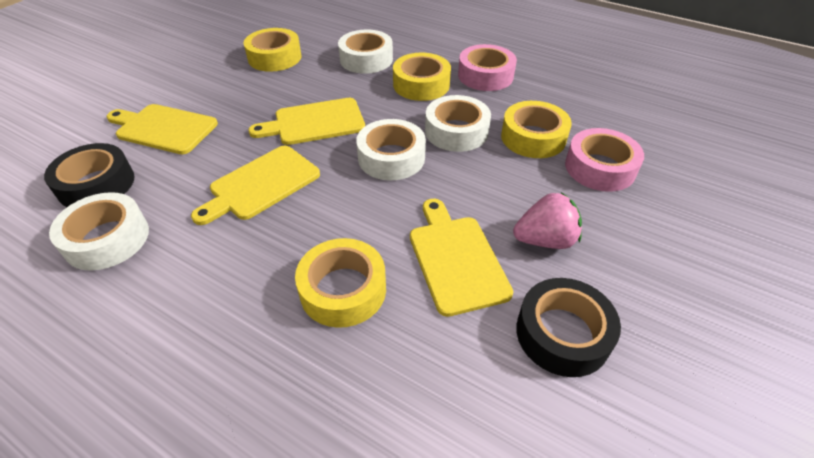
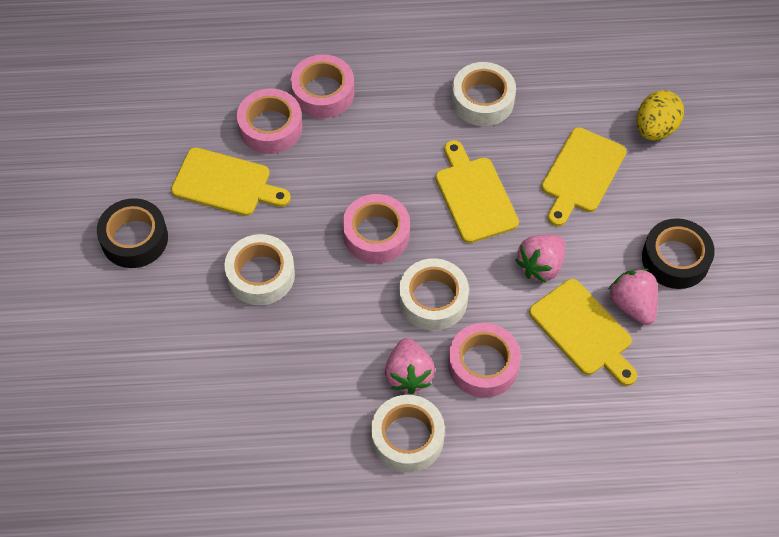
pink strawberry: 1 -> 3
pink tape: 2 -> 4
yellow egg: 0 -> 1
yellow tape: 4 -> 0

